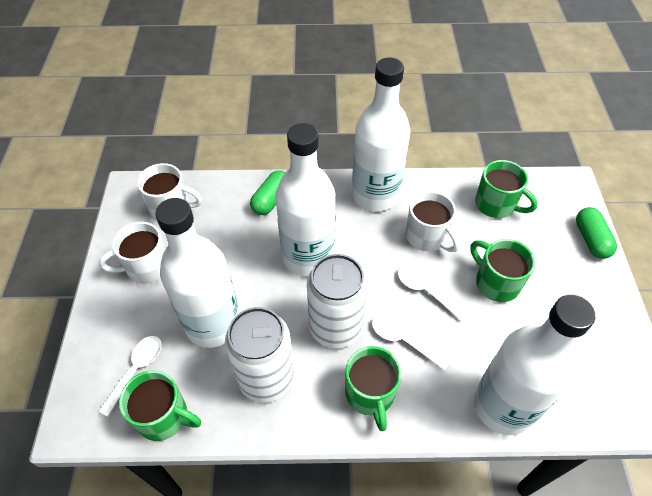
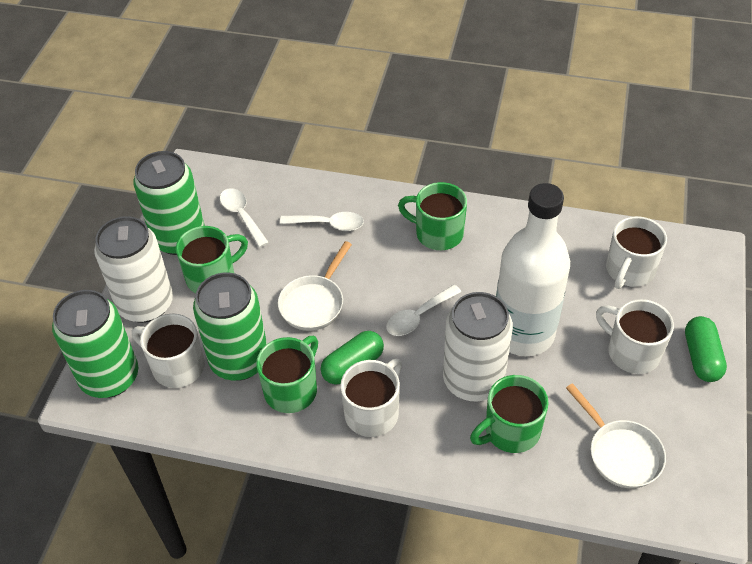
green can: 0 -> 3
white bottle: 4 -> 1
white mug: 3 -> 4
white pan: 0 -> 2

